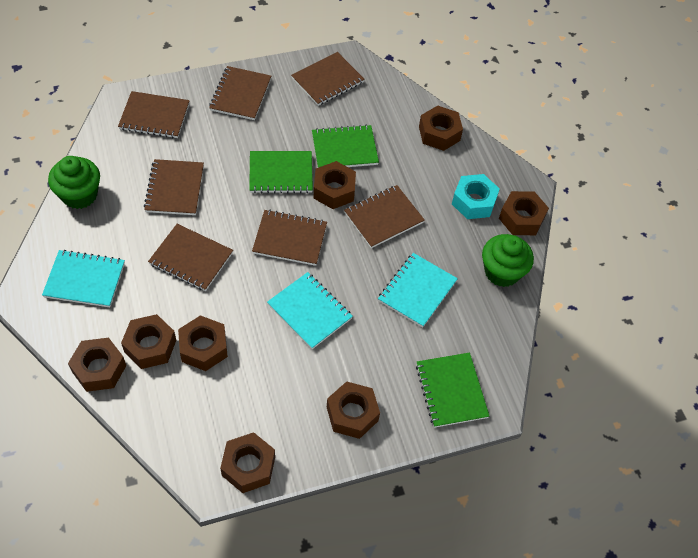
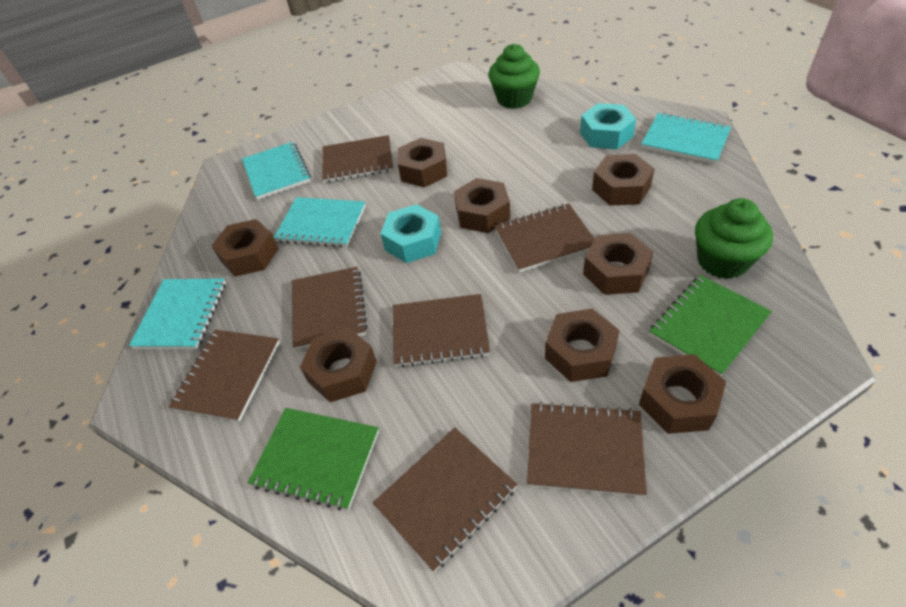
green notebook: 3 -> 2
turquoise notebook: 3 -> 4
turquoise nut: 1 -> 2

